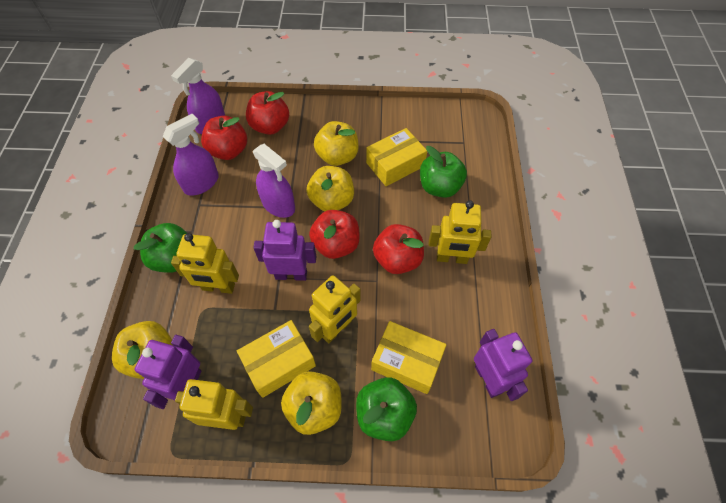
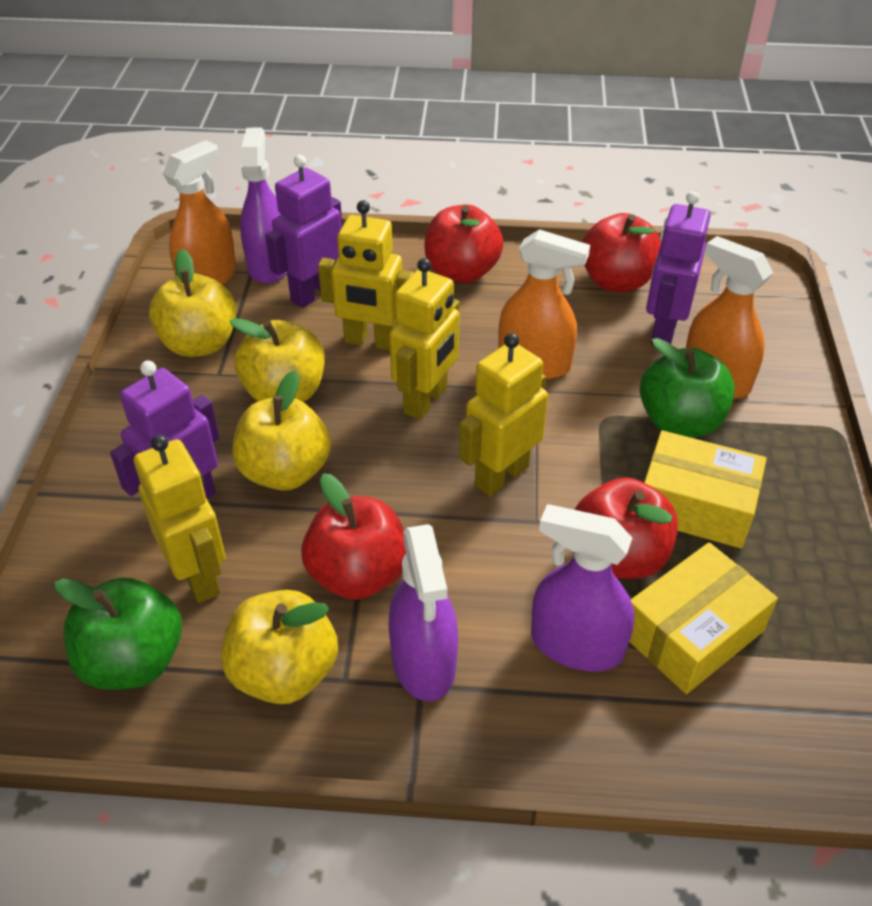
green apple: 3 -> 2
orange spray bottle: 0 -> 3
yellow box: 3 -> 2

